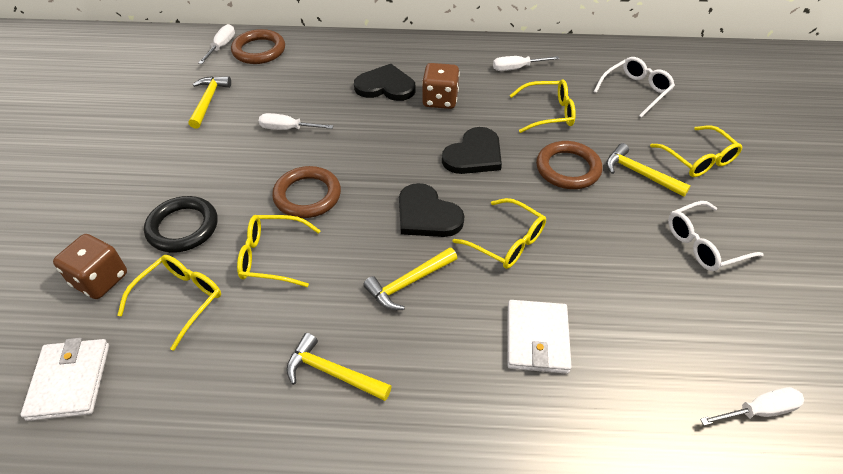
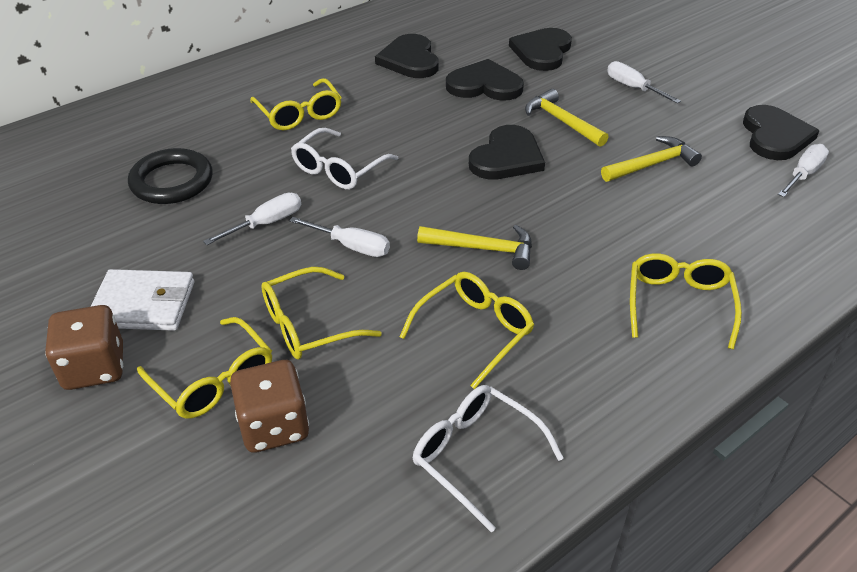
black heart: 3 -> 5
brown ring: 3 -> 0
white wallet: 2 -> 1
yellow hammer: 4 -> 3

